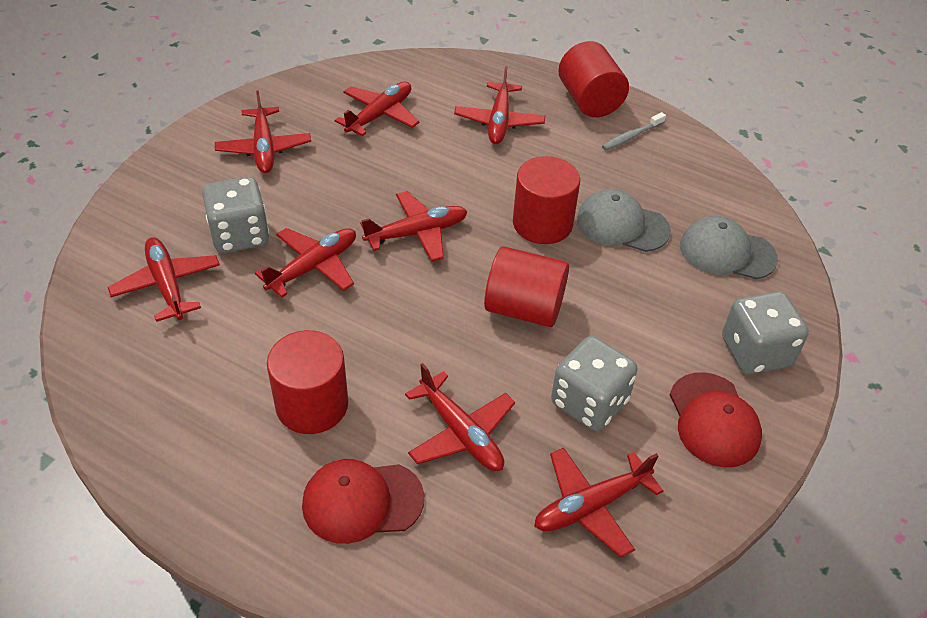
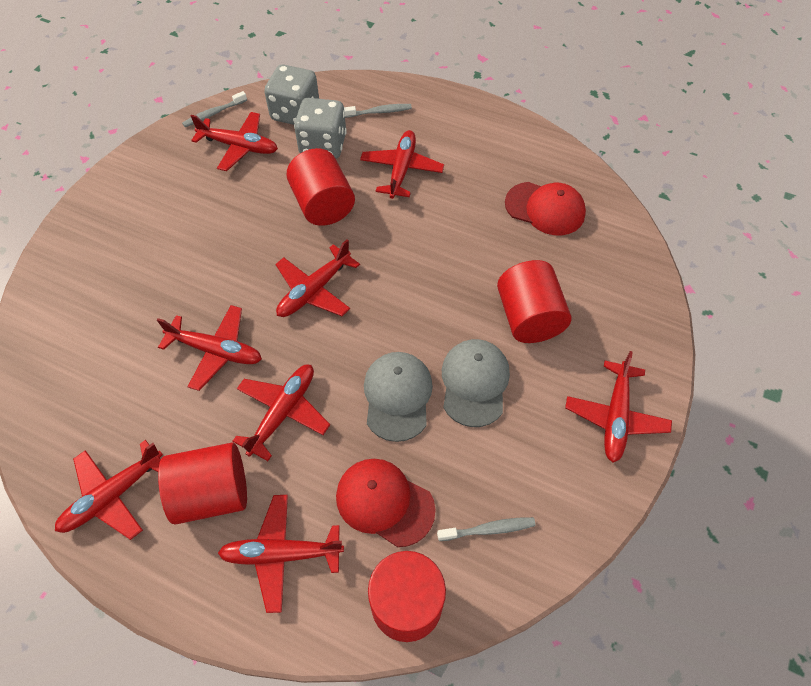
grey dice: 3 -> 2
grey toothbrush: 1 -> 3

